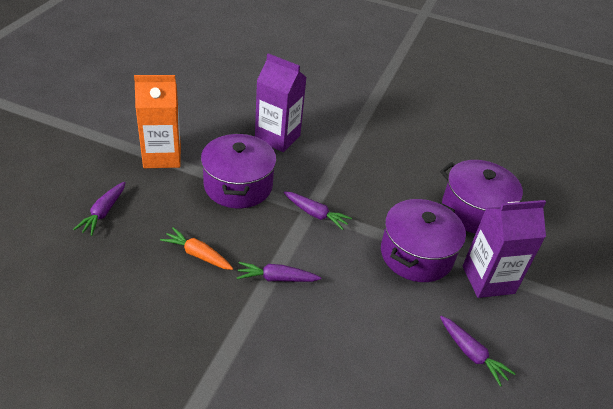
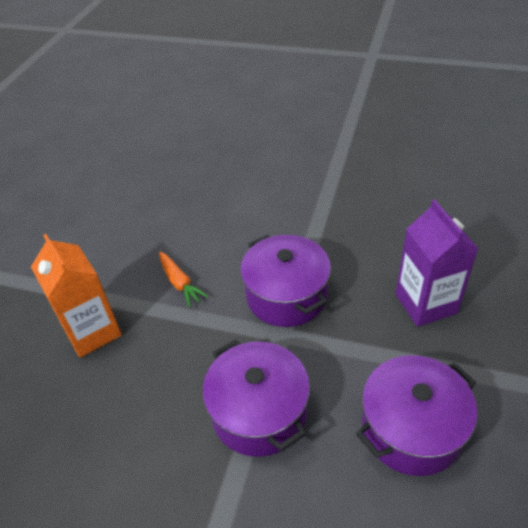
purple carrot: 4 -> 0
purple carton: 2 -> 1

